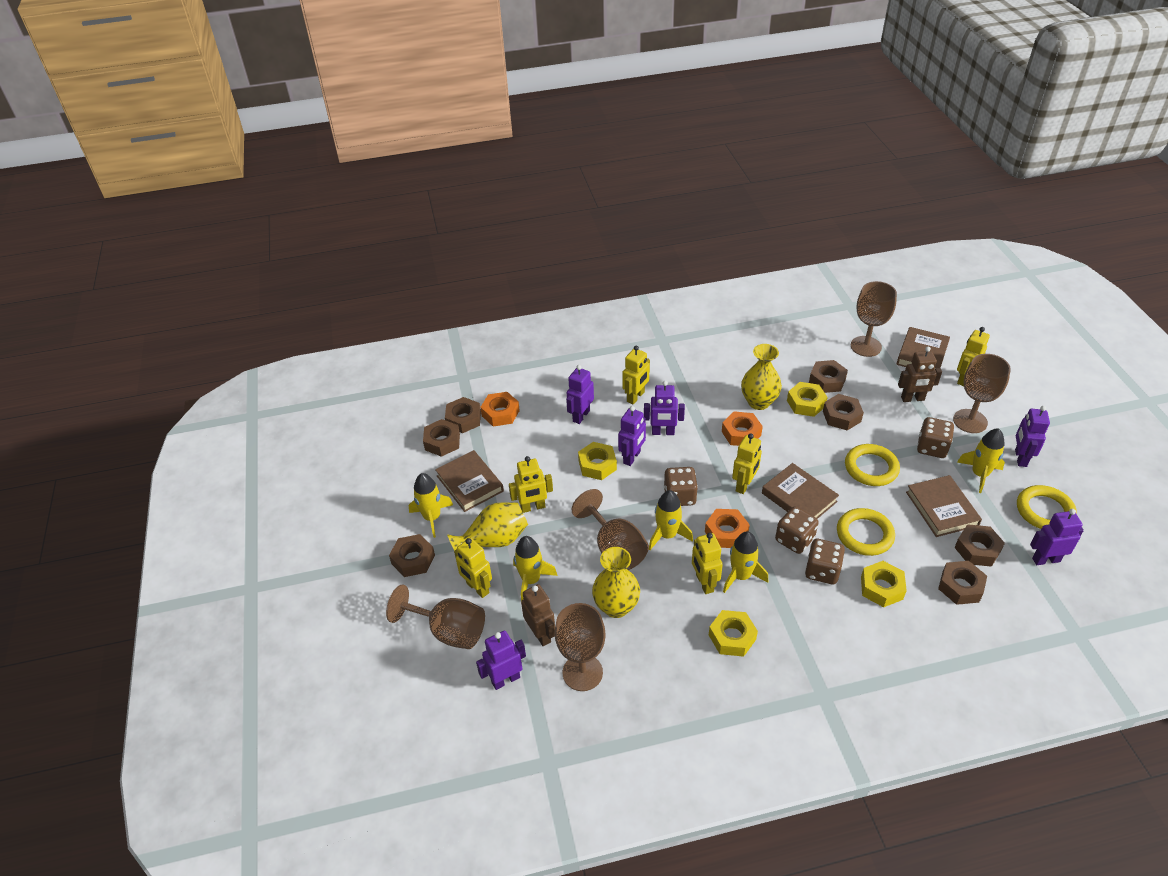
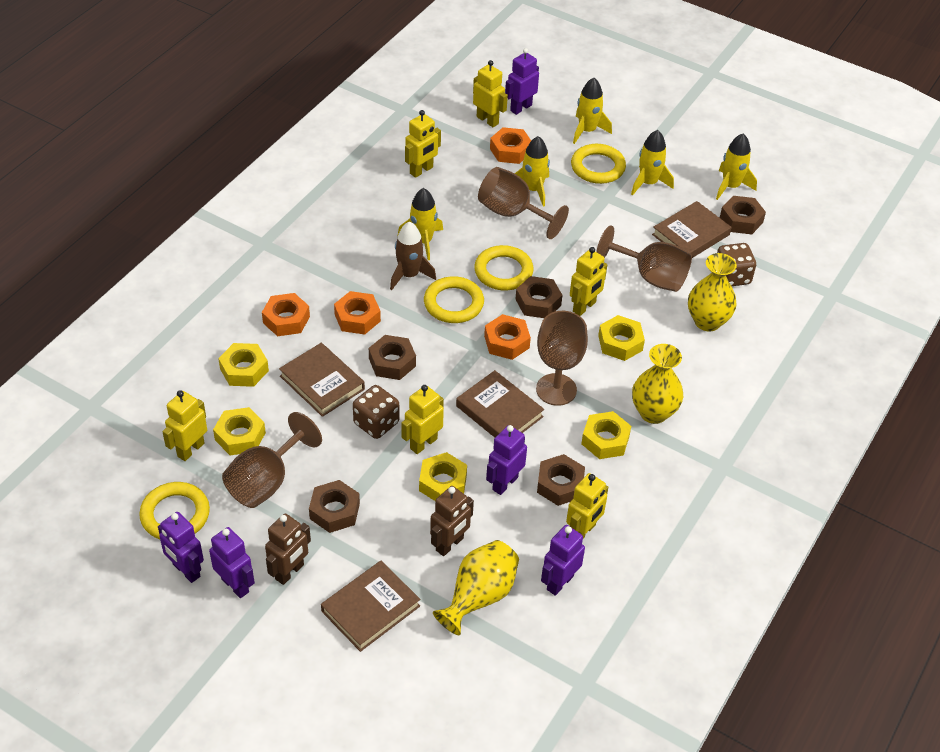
brown dice: 4 -> 2
brown goblet: 5 -> 4
brown nut: 7 -> 5
brown rocket: 0 -> 1
orange nut: 3 -> 4
purple robot: 6 -> 5
yellow nut: 4 -> 5
yellow ring: 3 -> 4

